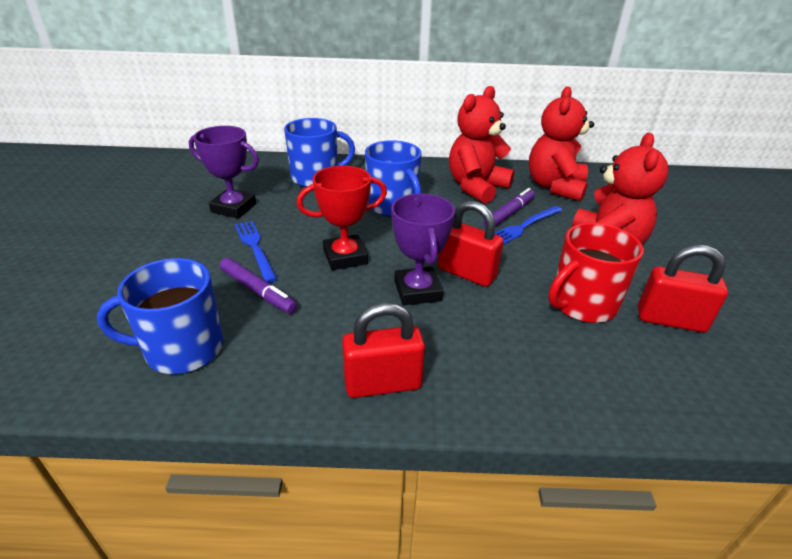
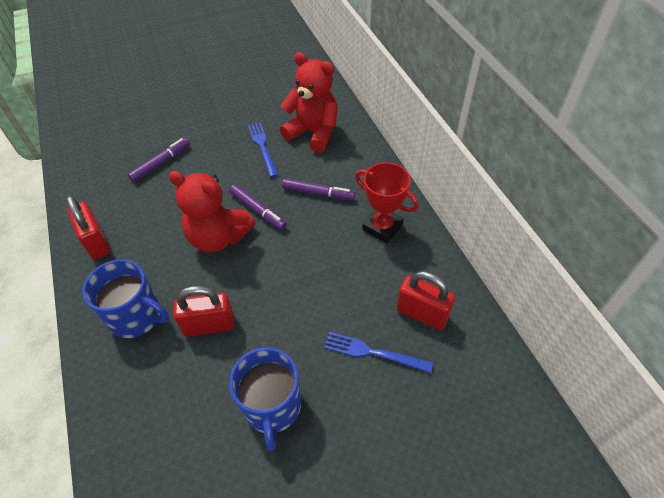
blue mug: 3 -> 2
purple marker: 2 -> 3
purple trophy: 2 -> 0
red mug: 1 -> 0
red teddy bear: 3 -> 2

